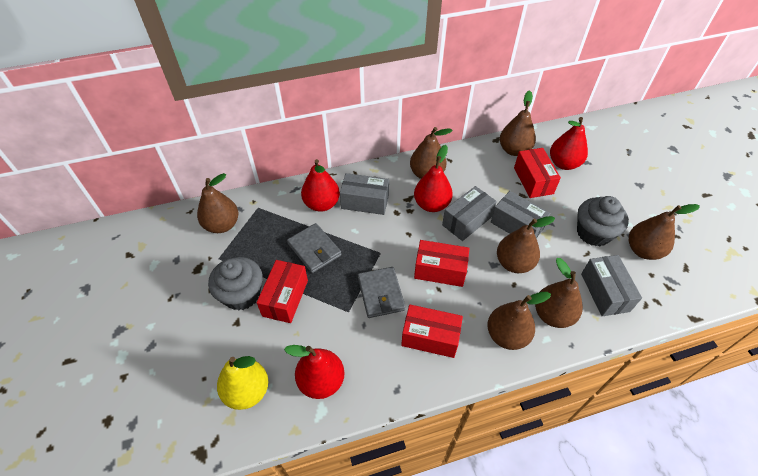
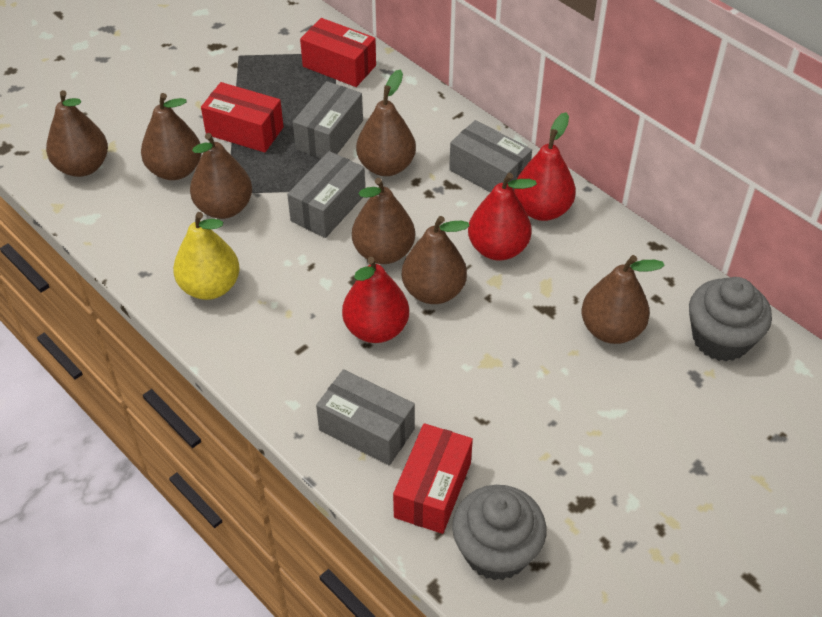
grey wallet: 2 -> 0
red box: 4 -> 3
red pear: 4 -> 3

